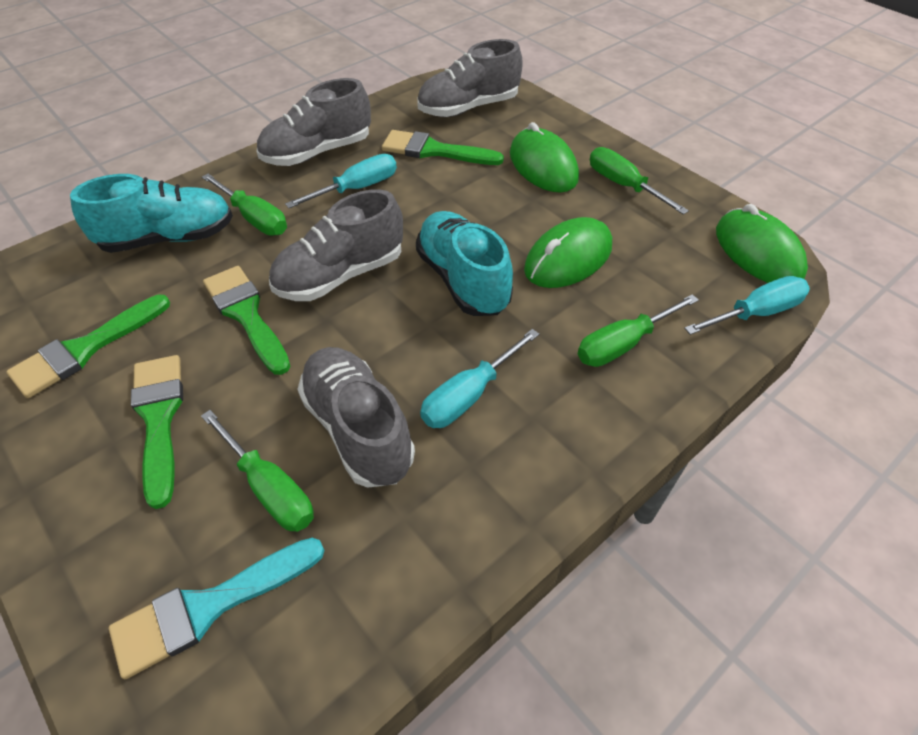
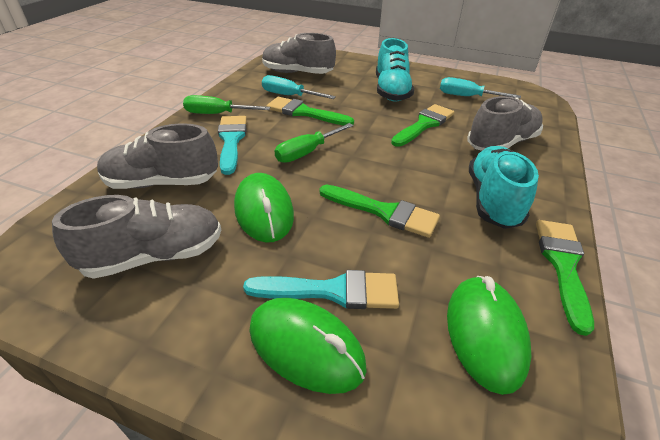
green screwdriver: 4 -> 2
turquoise brush: 1 -> 2
turquoise screwdriver: 3 -> 2

